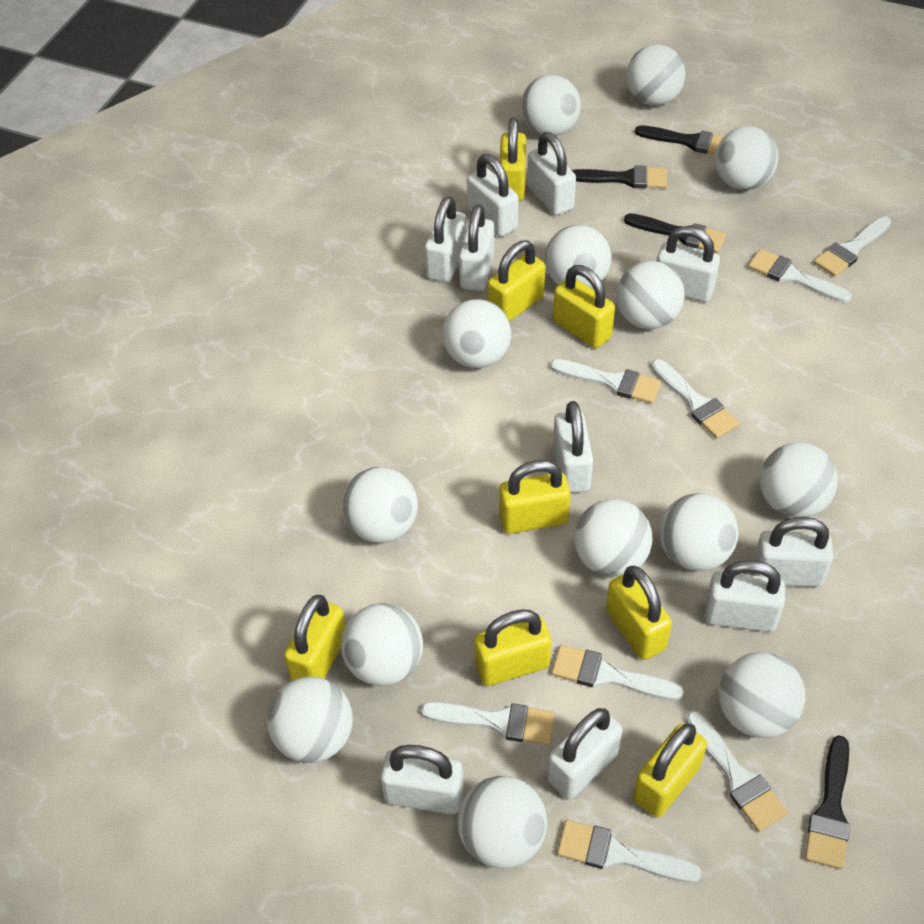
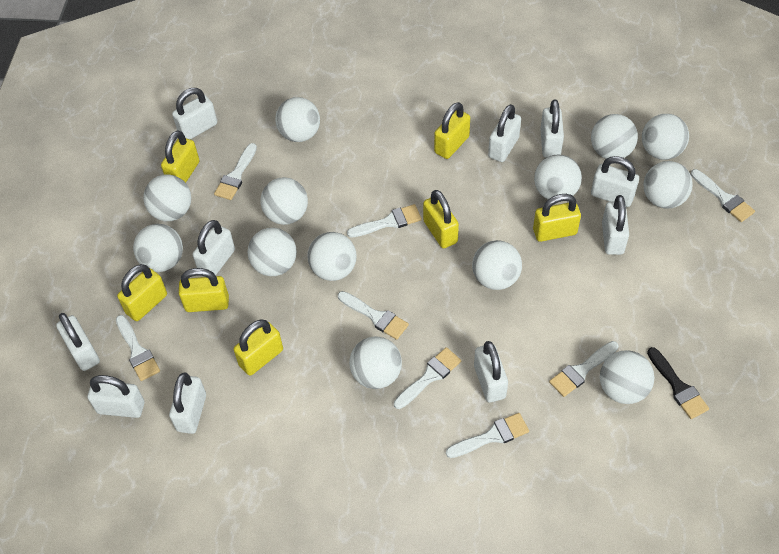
black brush: 4 -> 1
white ball: 14 -> 13
yellow padlock: 8 -> 7

